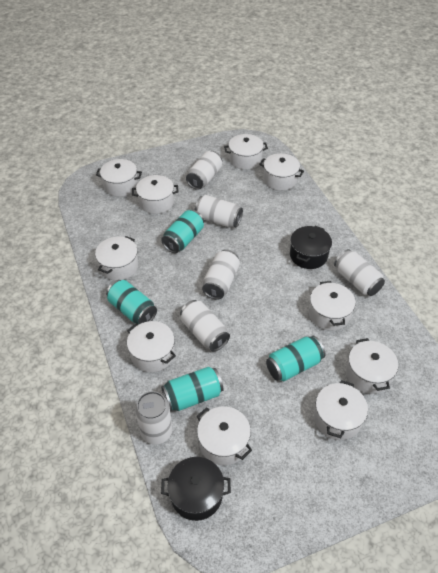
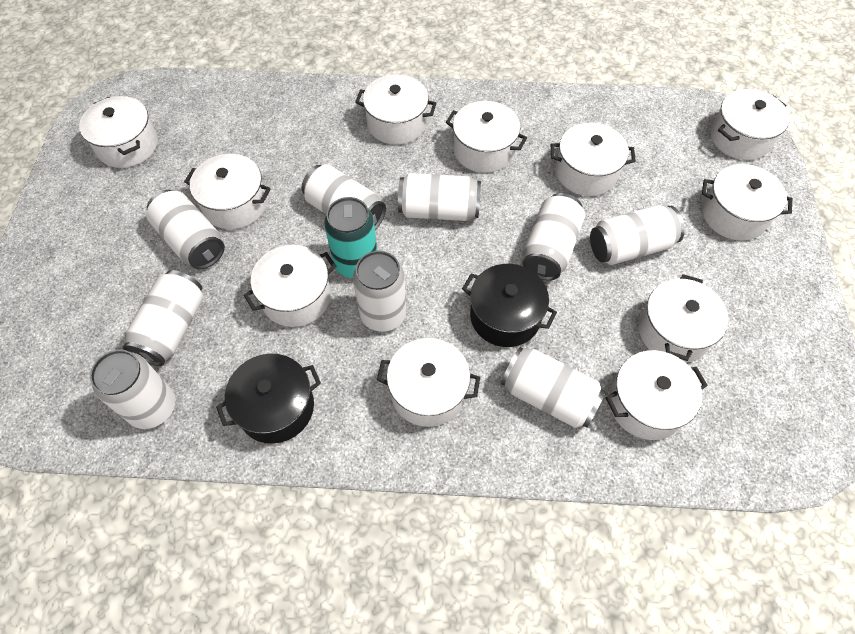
turquoise can: 4 -> 1
white can: 6 -> 9
white pot: 10 -> 11

